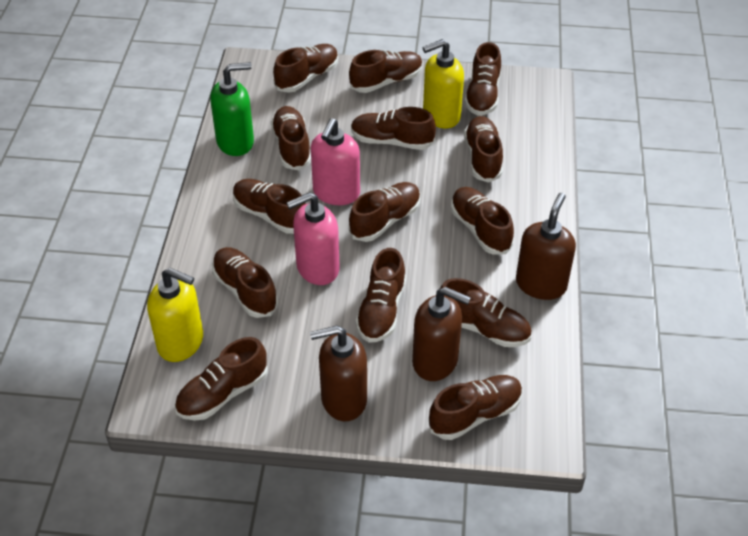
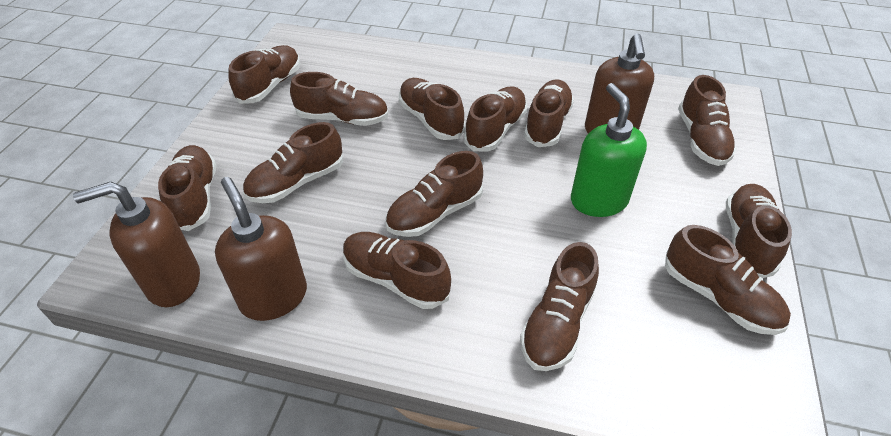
brown shoe: 14 -> 13
pink soap dispenser: 2 -> 0
yellow soap dispenser: 2 -> 0

